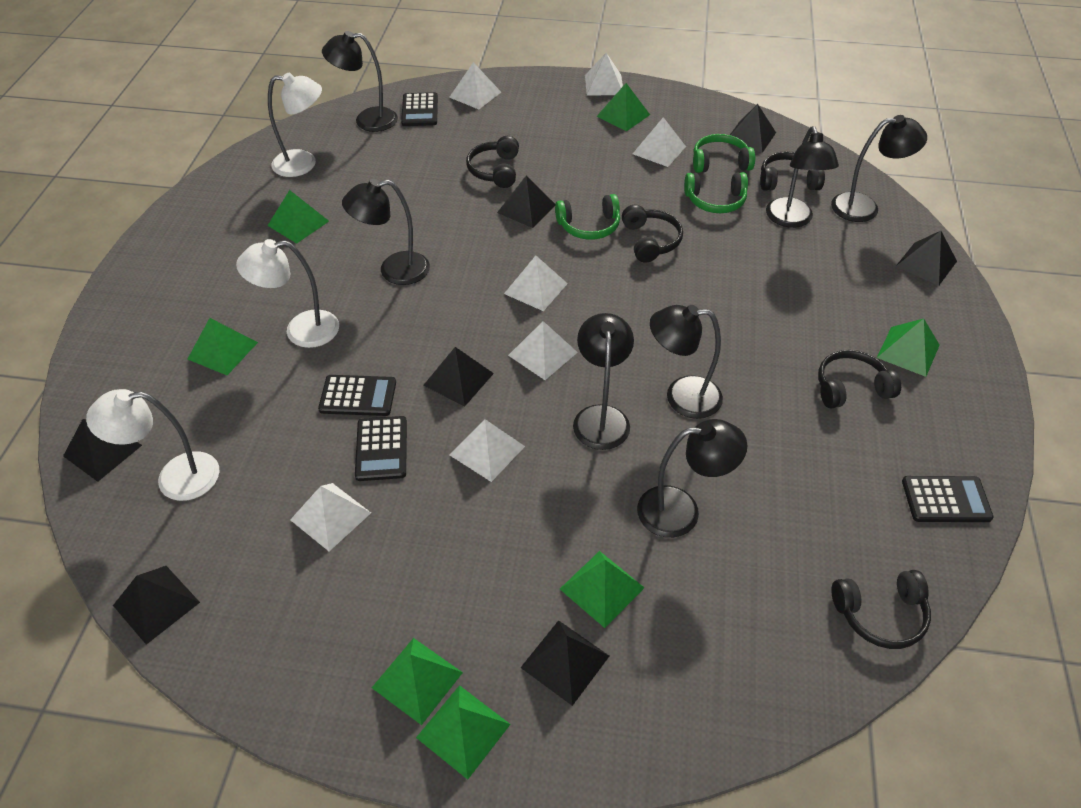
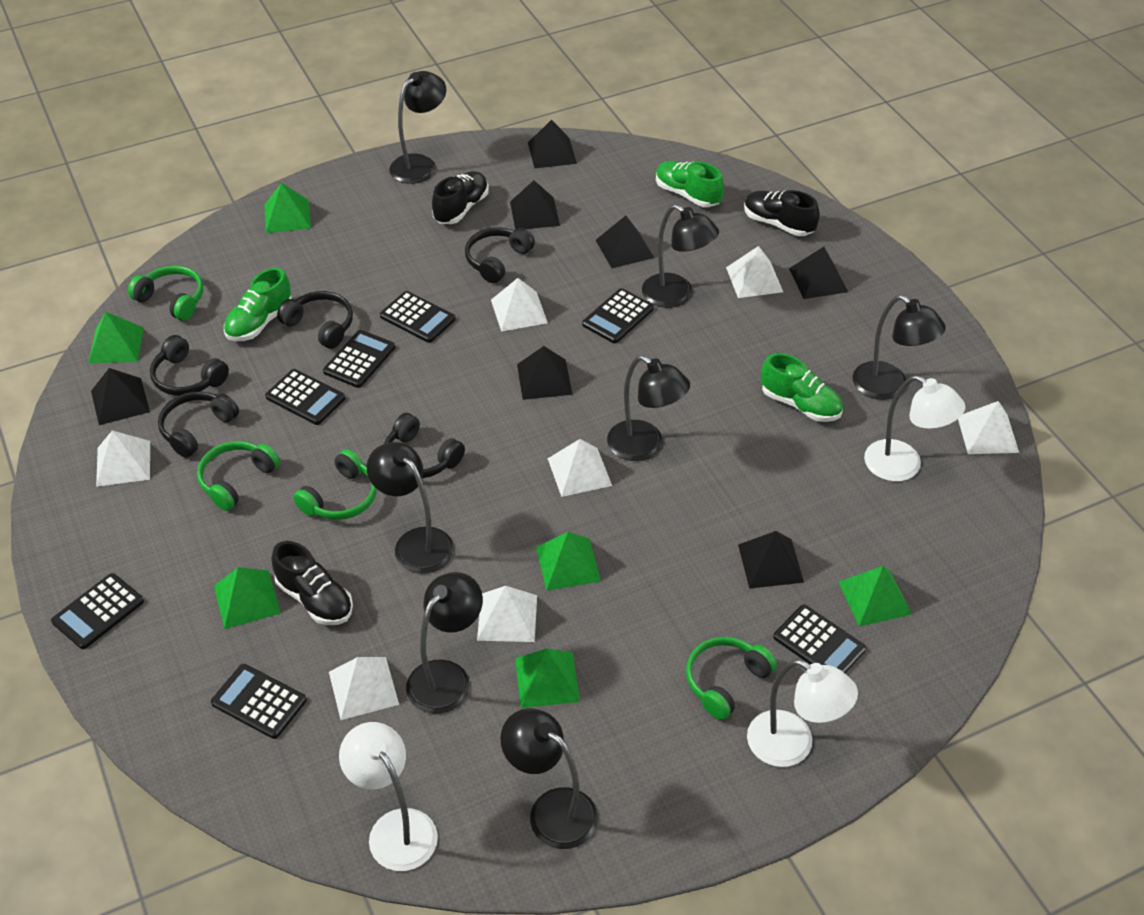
black calculator: 4 -> 7
black shoe: 0 -> 3
green headphones: 3 -> 4
green pyramid: 7 -> 6
green shoe: 0 -> 3

